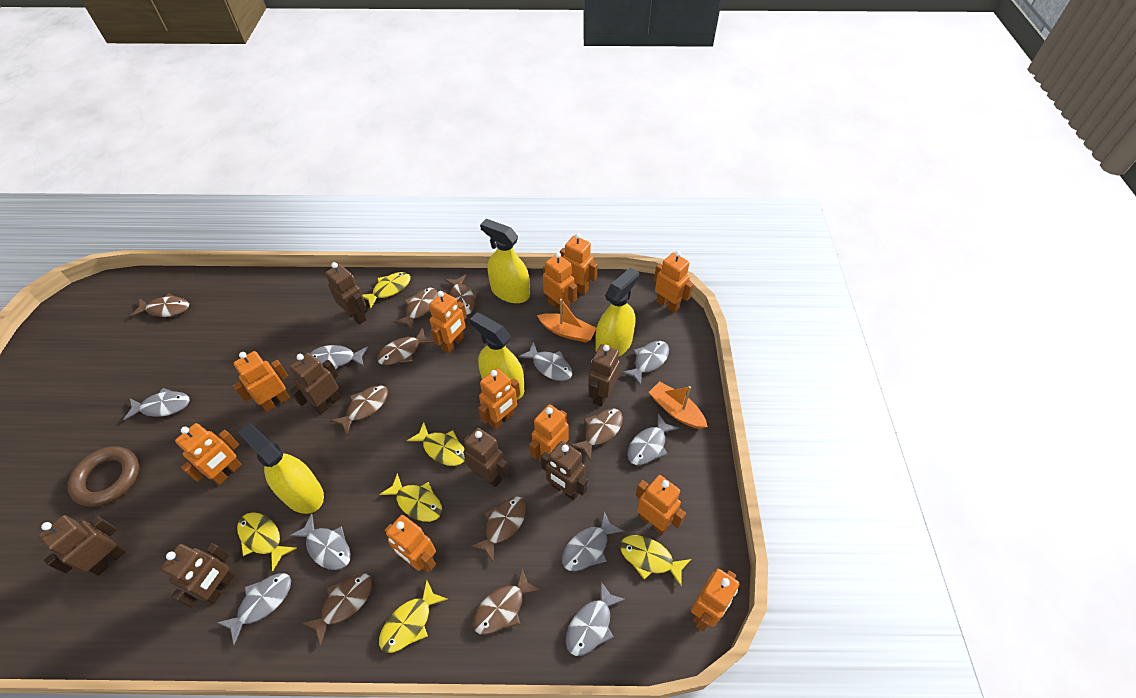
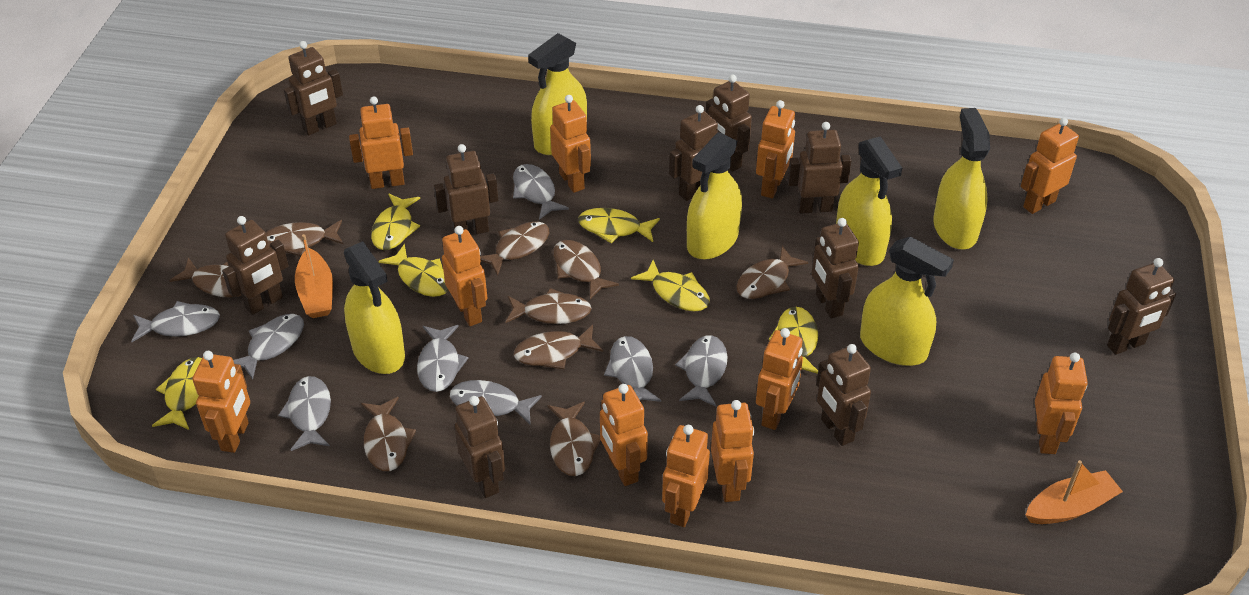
brown ring: 1 -> 0
brown robot: 7 -> 10
grey fish: 9 -> 8
yellow spray bottle: 4 -> 6

